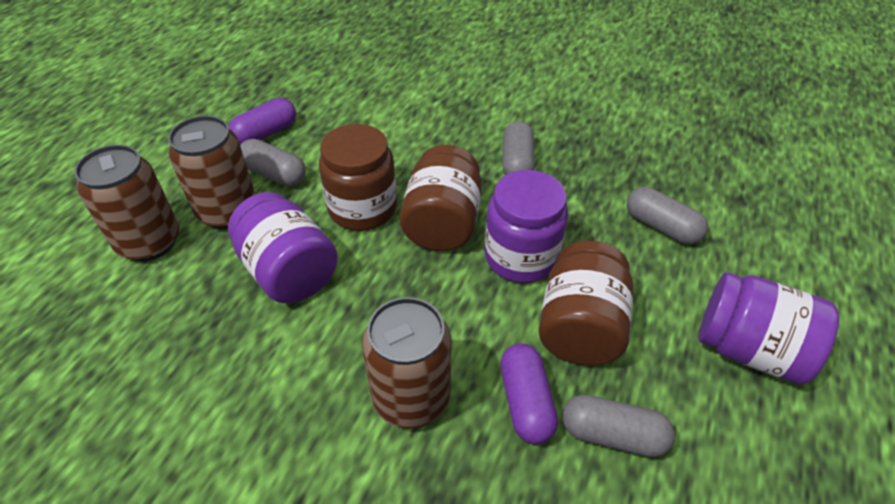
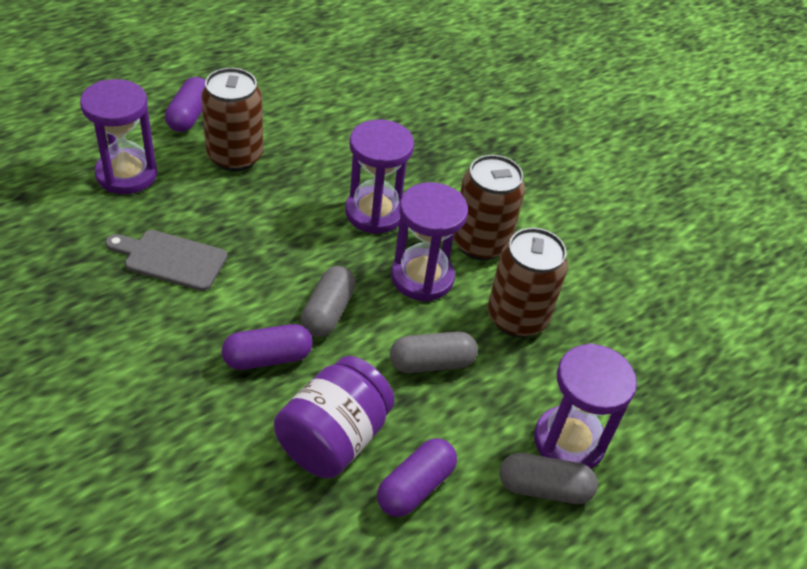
brown jar: 3 -> 0
grey capsule: 4 -> 3
grey cutting board: 0 -> 1
purple capsule: 2 -> 3
purple hourglass: 0 -> 4
purple jar: 3 -> 1

